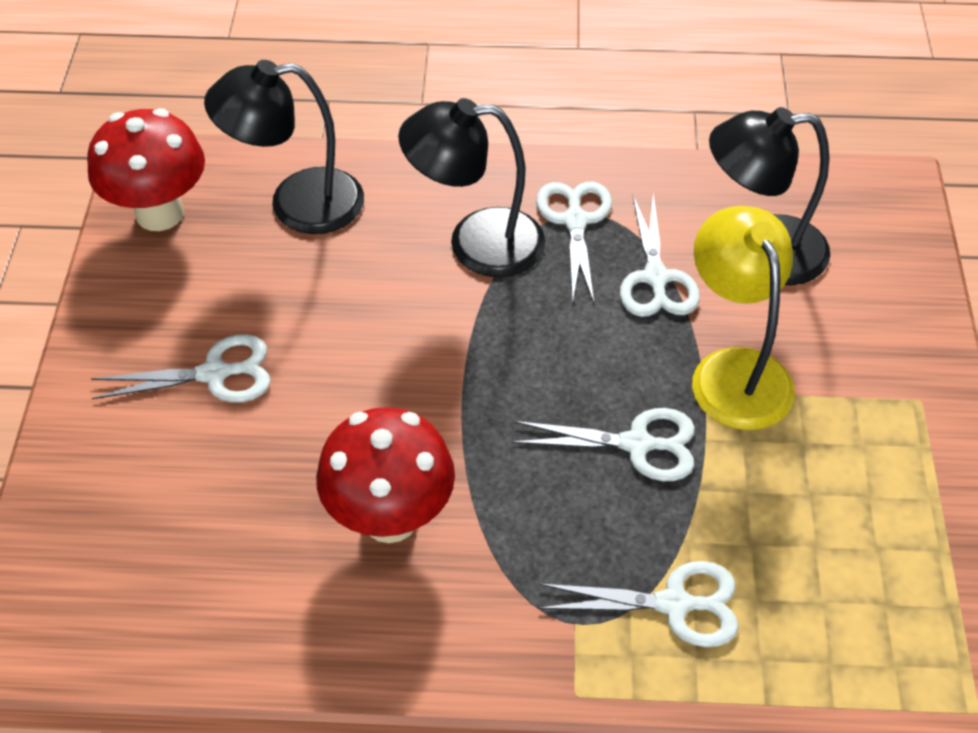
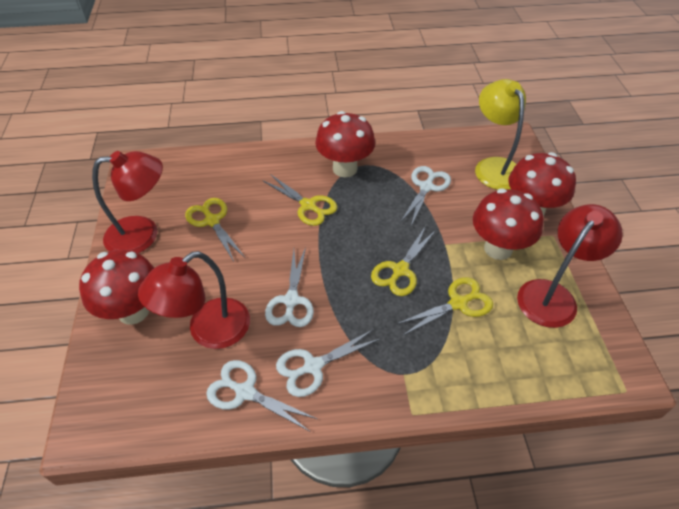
black lamp: 3 -> 0
red lamp: 0 -> 3
red mushroom: 2 -> 4
white scissors: 5 -> 4
yellow scissors: 0 -> 4

